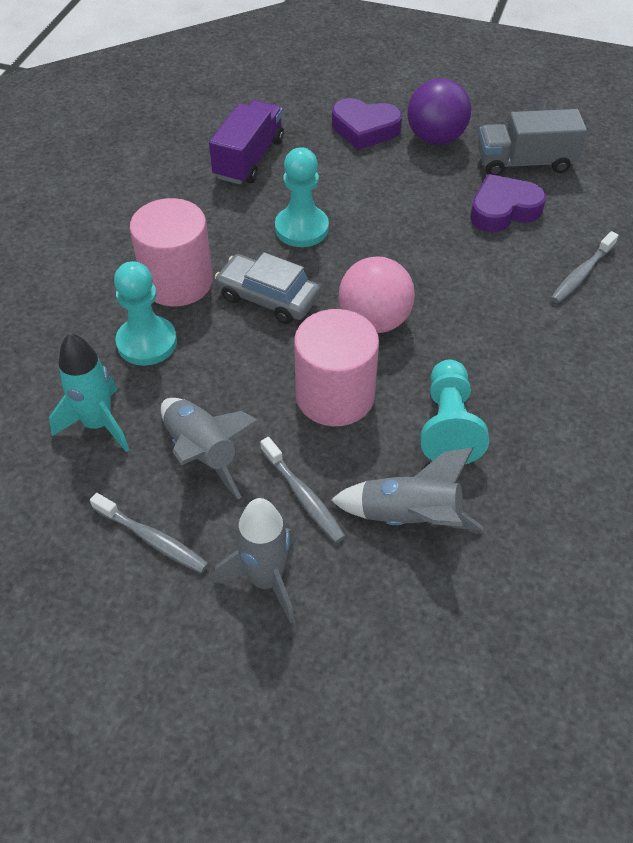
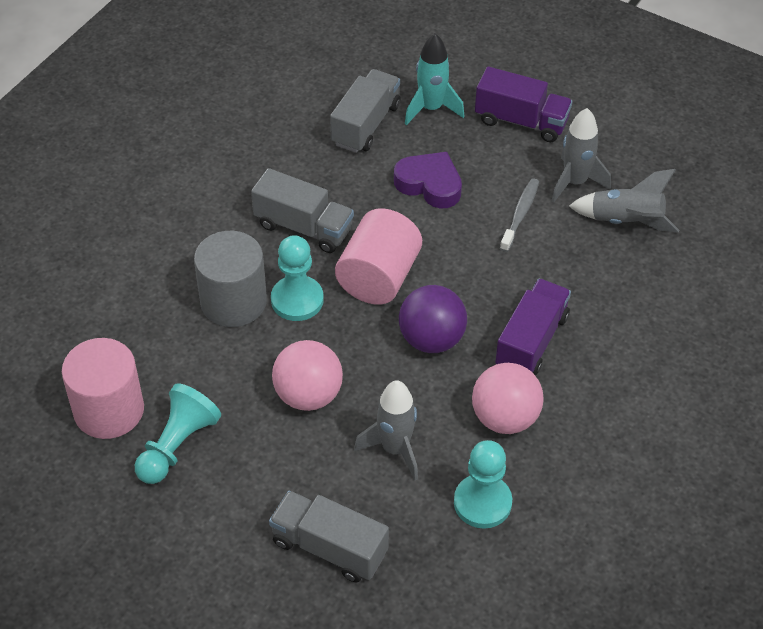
grey car: 1 -> 0
grey cylinder: 0 -> 1
grey toothbrush: 3 -> 1
grey truck: 1 -> 3
pink ball: 1 -> 2
purple heart: 2 -> 1
purple truck: 1 -> 2

